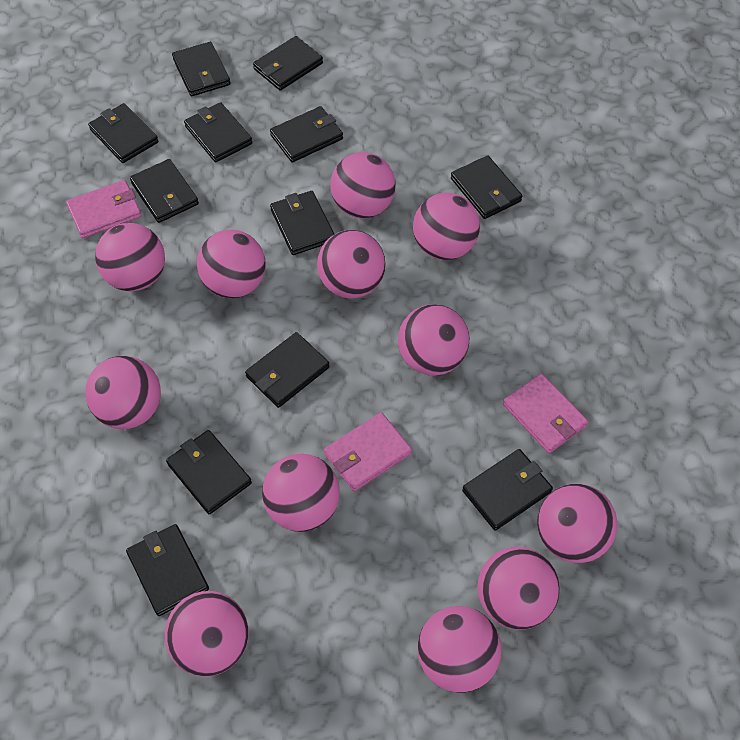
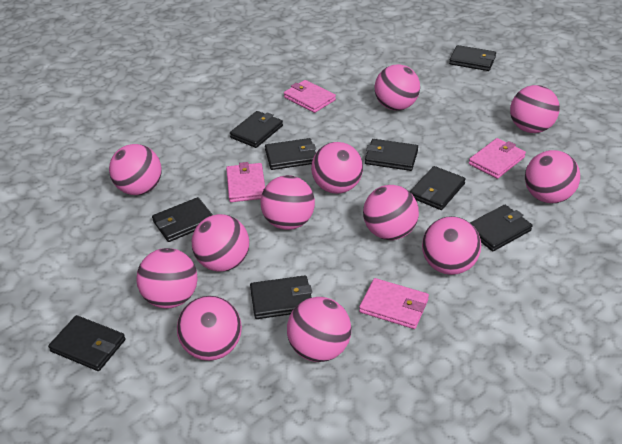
black wallet: 12 -> 9
pink wallet: 3 -> 4

